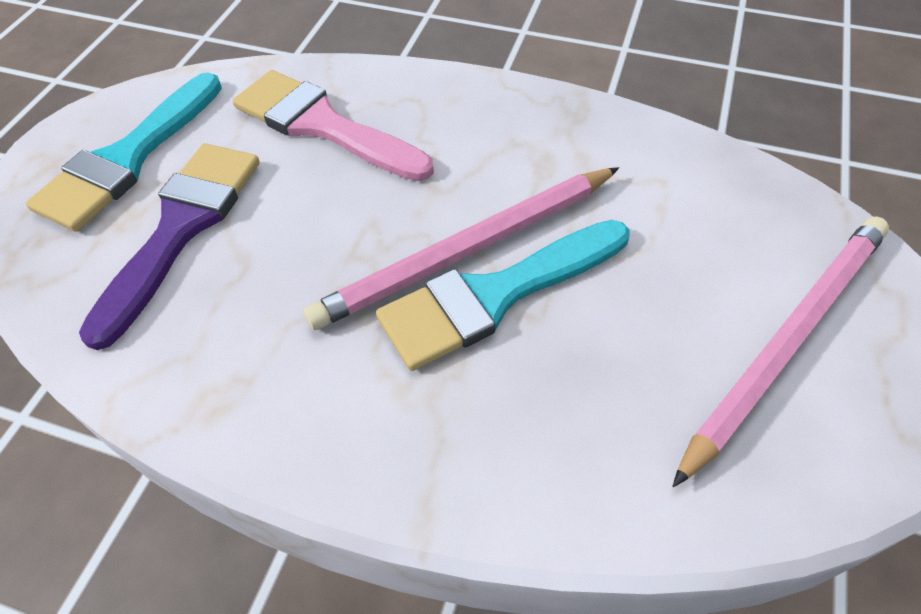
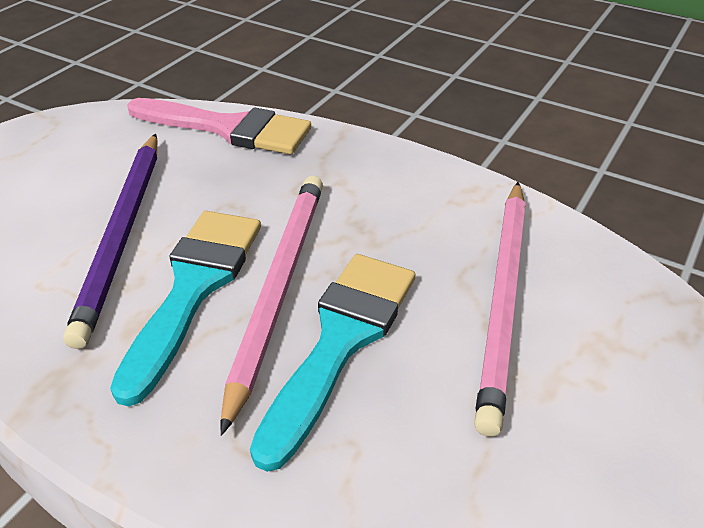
purple brush: 1 -> 0
purple pencil: 0 -> 1

